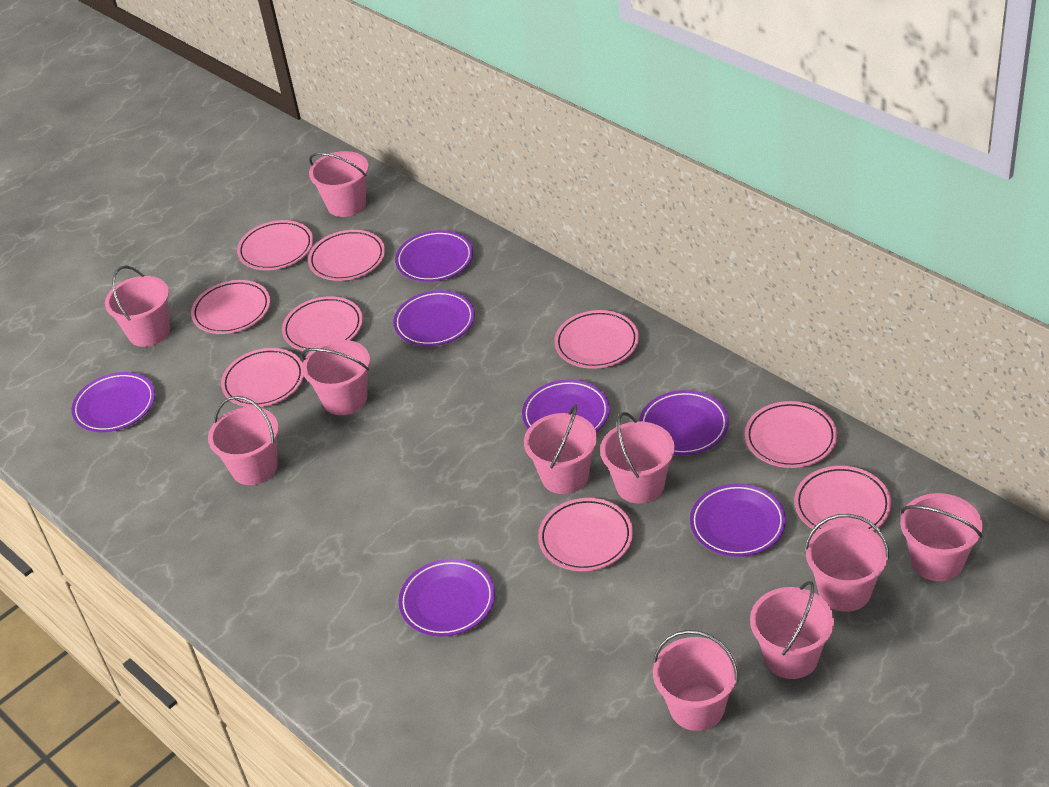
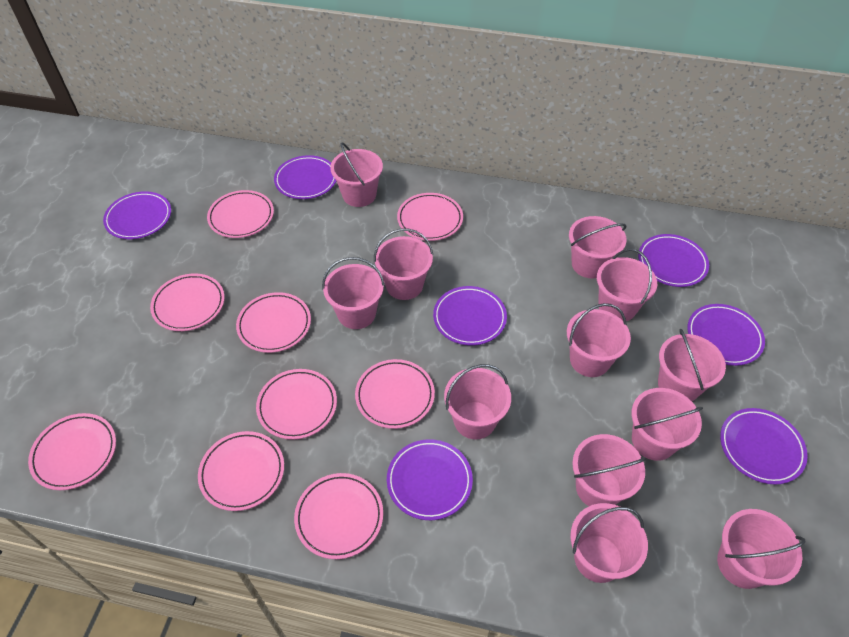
pink bucket: 10 -> 12

